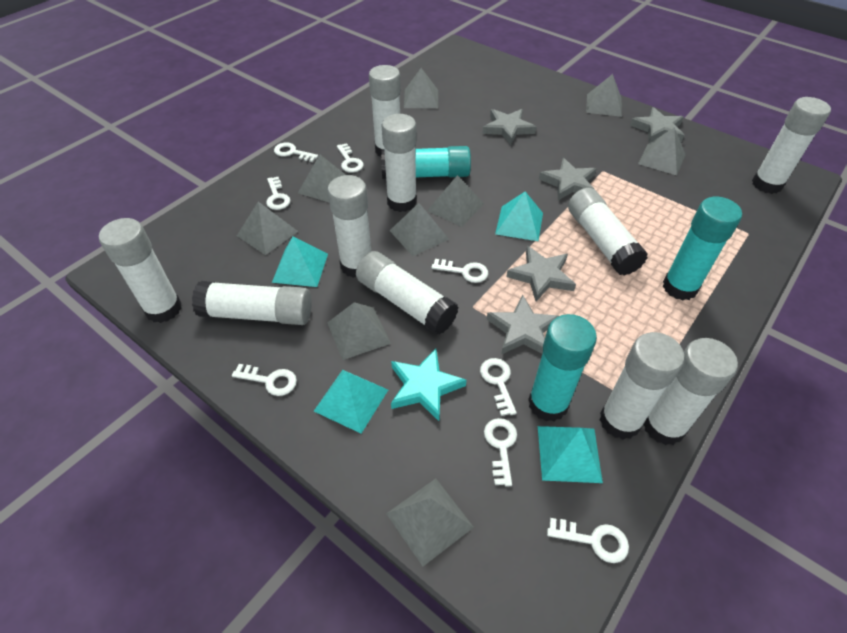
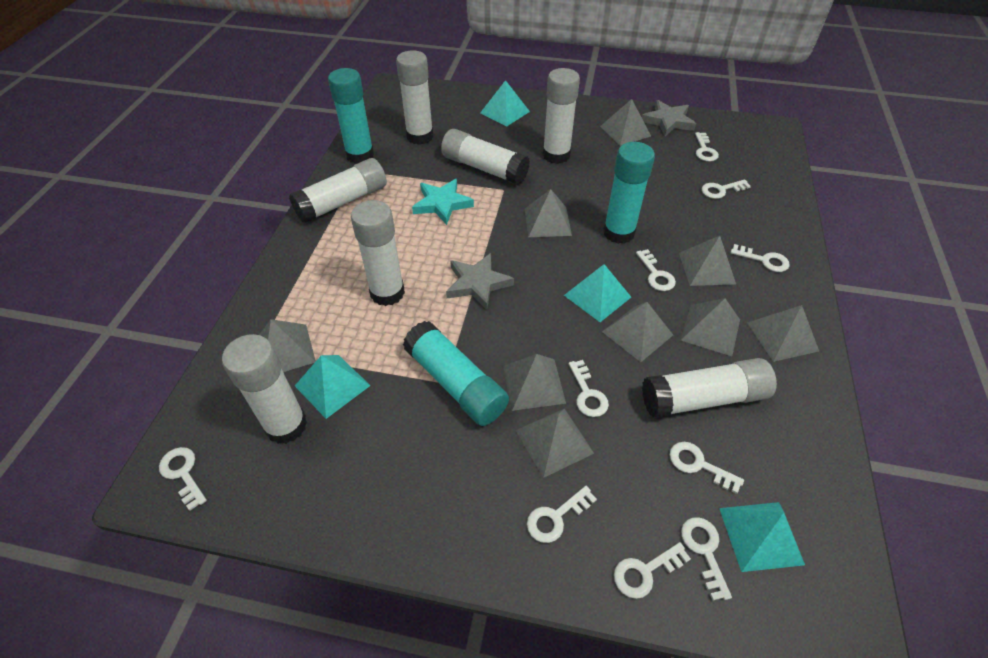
grey star: 5 -> 2
white glue stick: 10 -> 7
white key: 8 -> 10

